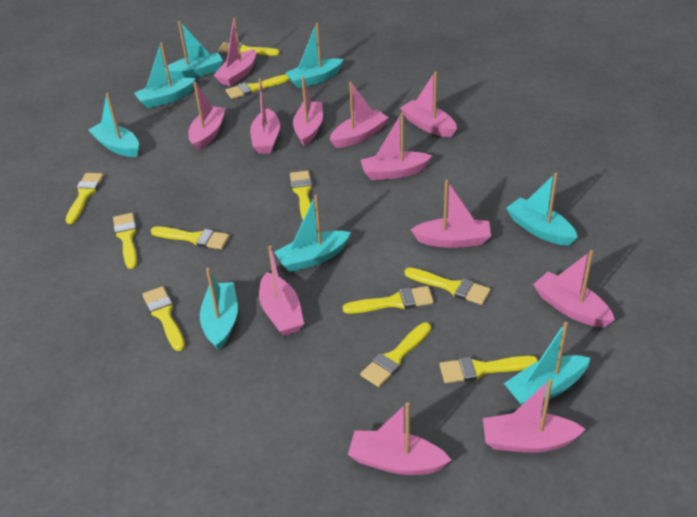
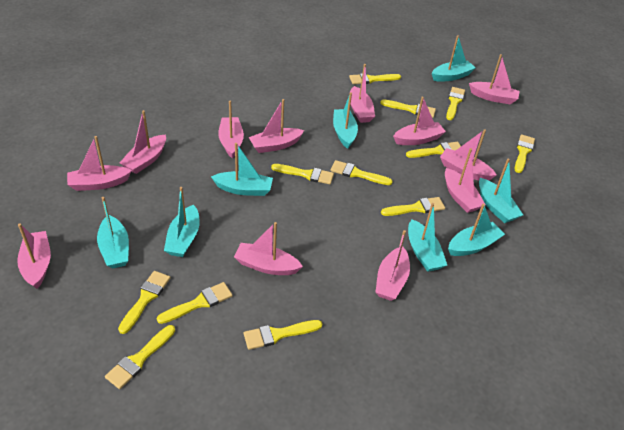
yellow brush: 11 -> 12

